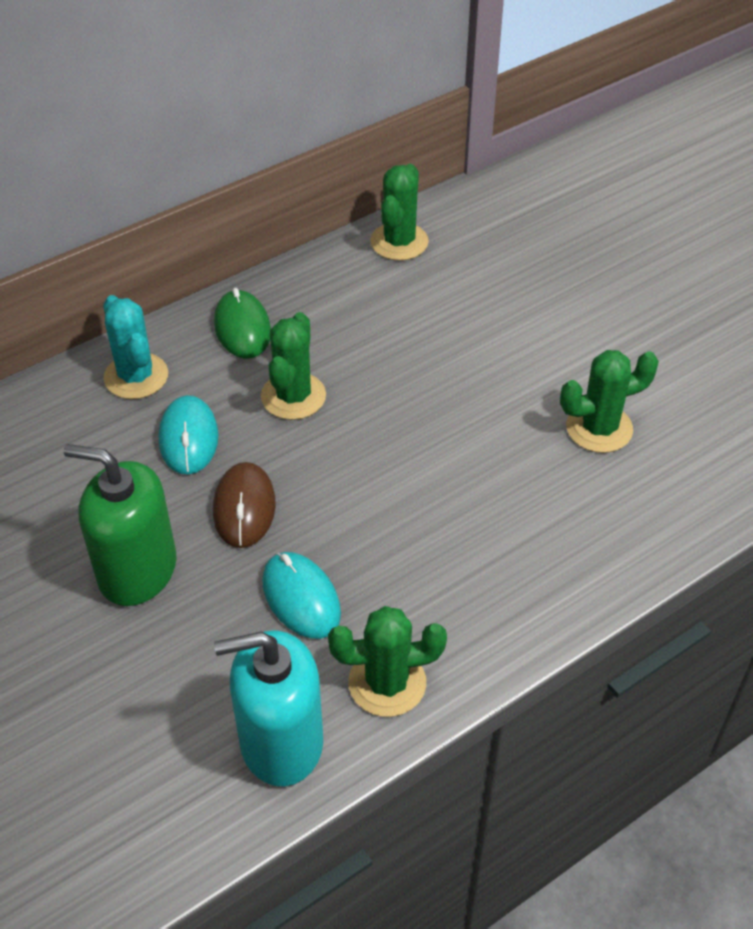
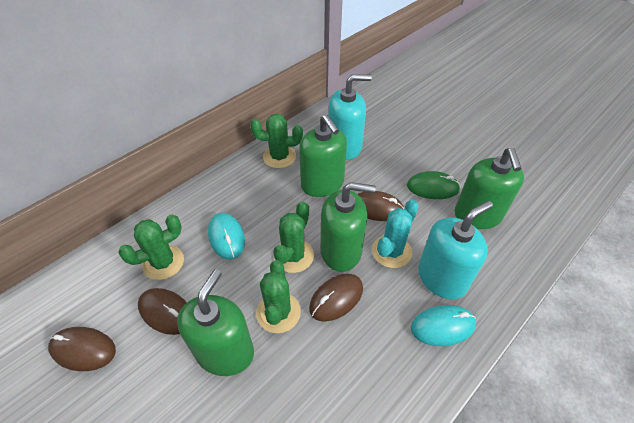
brown mouse: 1 -> 4
green soap dispenser: 1 -> 4
turquoise soap dispenser: 1 -> 2

